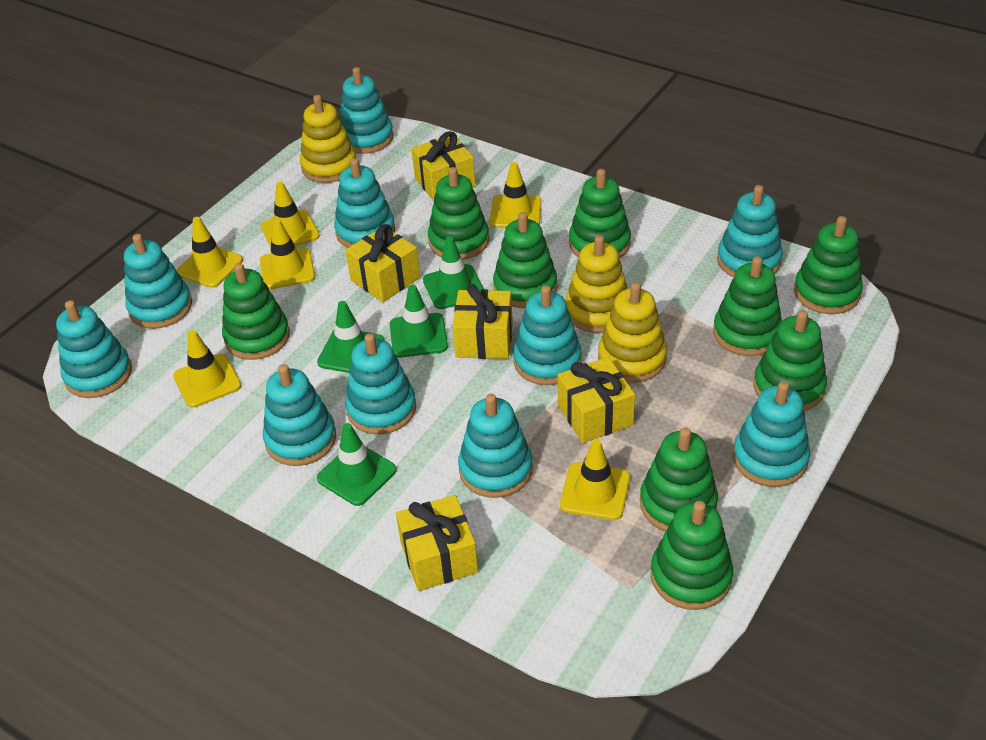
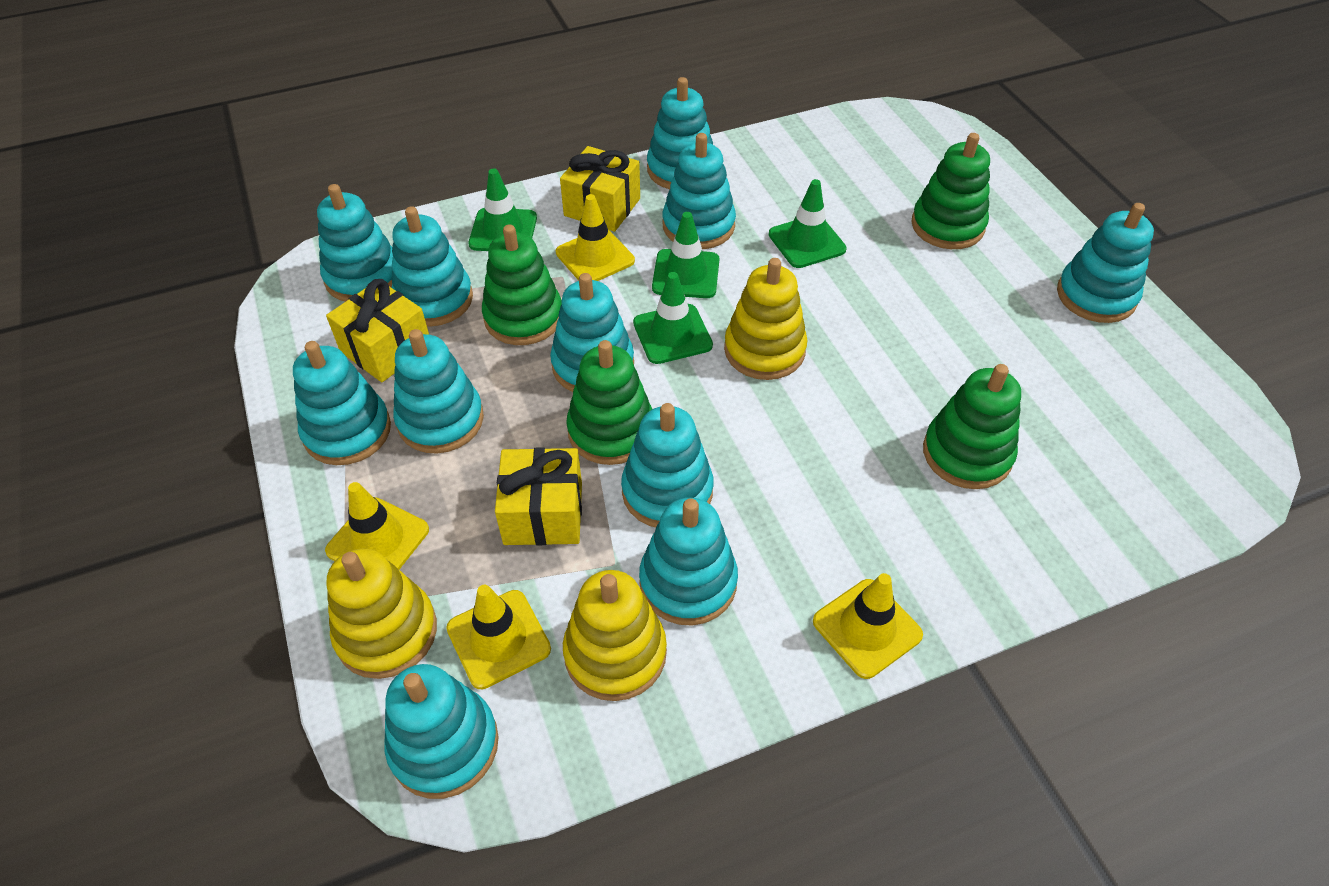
green stacking toy: 9 -> 4
turquoise stacking toy: 10 -> 11
yellow gift: 5 -> 3
yellow traffic cone: 6 -> 4

